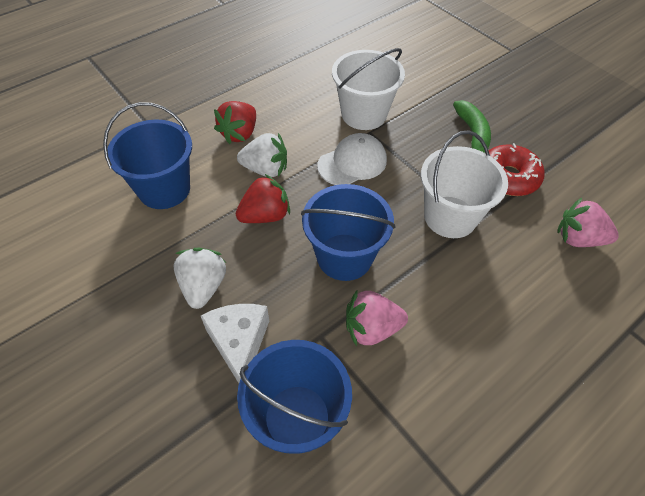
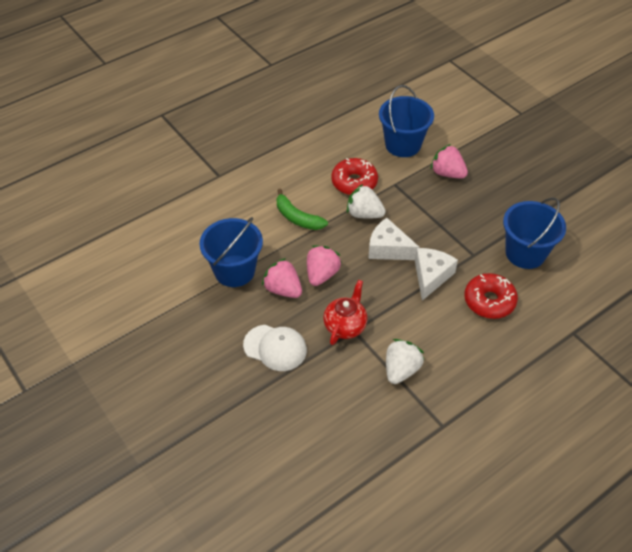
pink strawberry: 2 -> 3
red donut: 1 -> 2
red strawberry: 2 -> 0
red teapot: 0 -> 1
white bucket: 2 -> 0
white cheese: 1 -> 2

